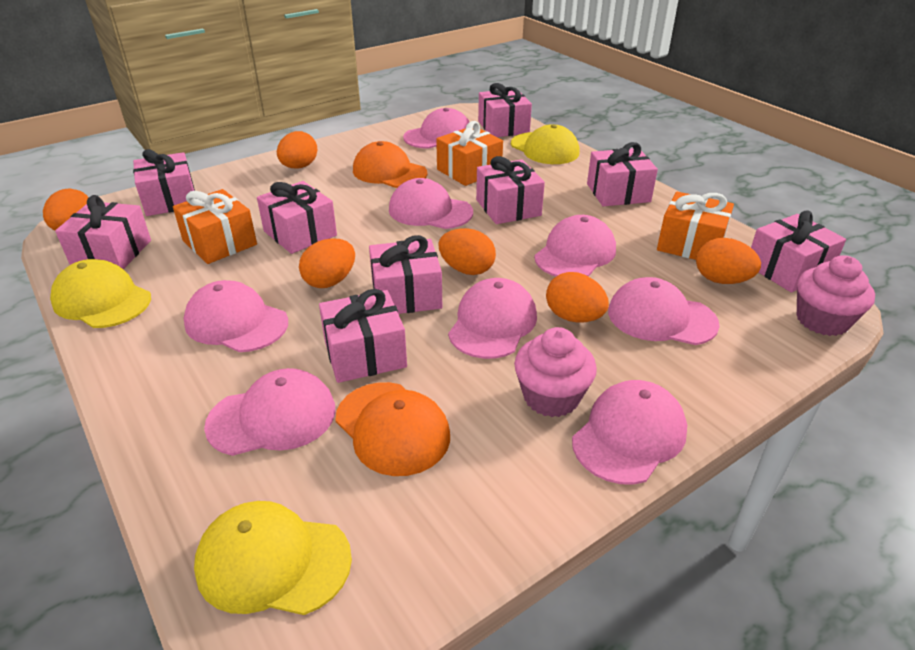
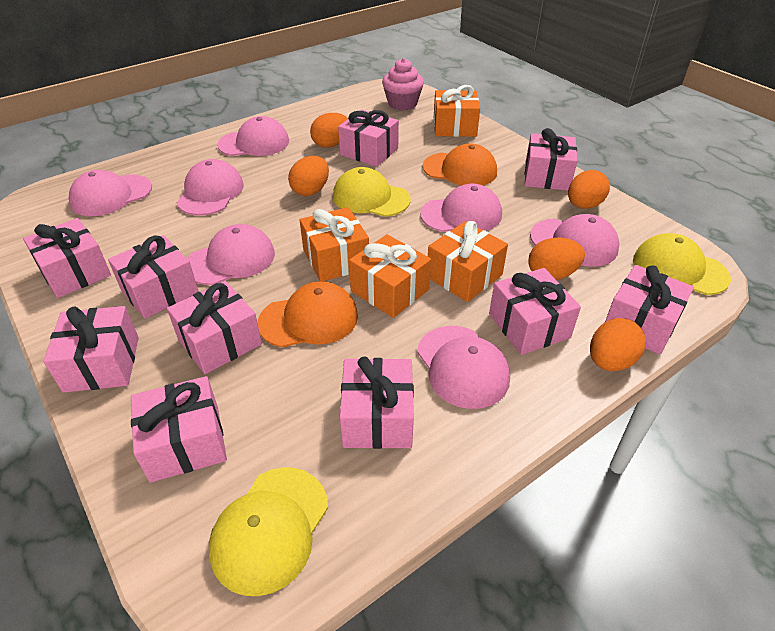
orange egg: 6 -> 5
orange gift: 3 -> 4
pink cap: 8 -> 7
pink cupcake: 2 -> 1
pink gift: 9 -> 10

